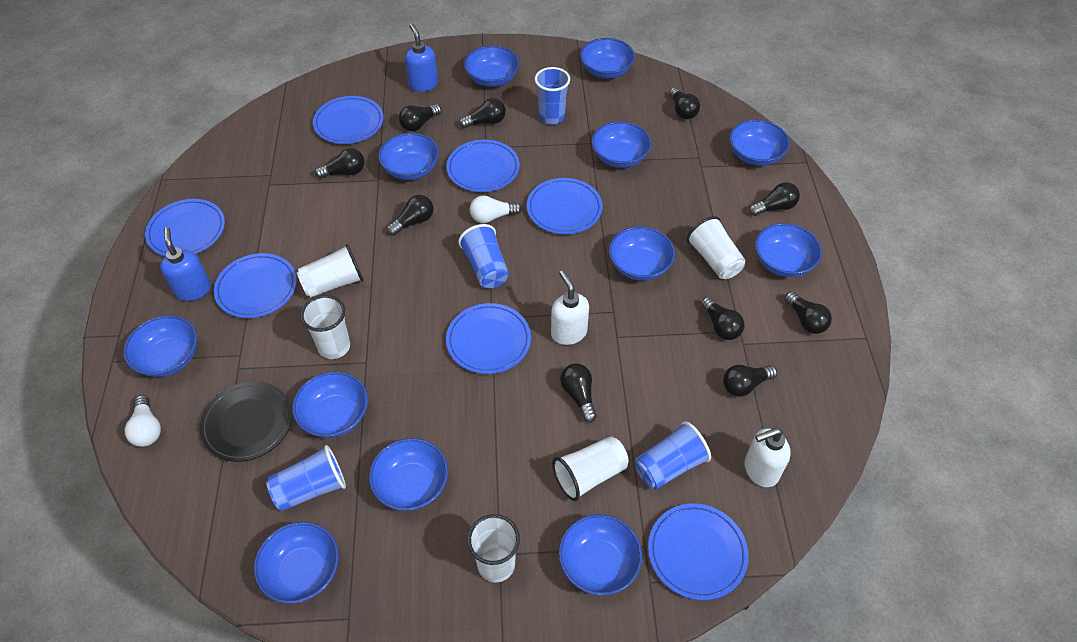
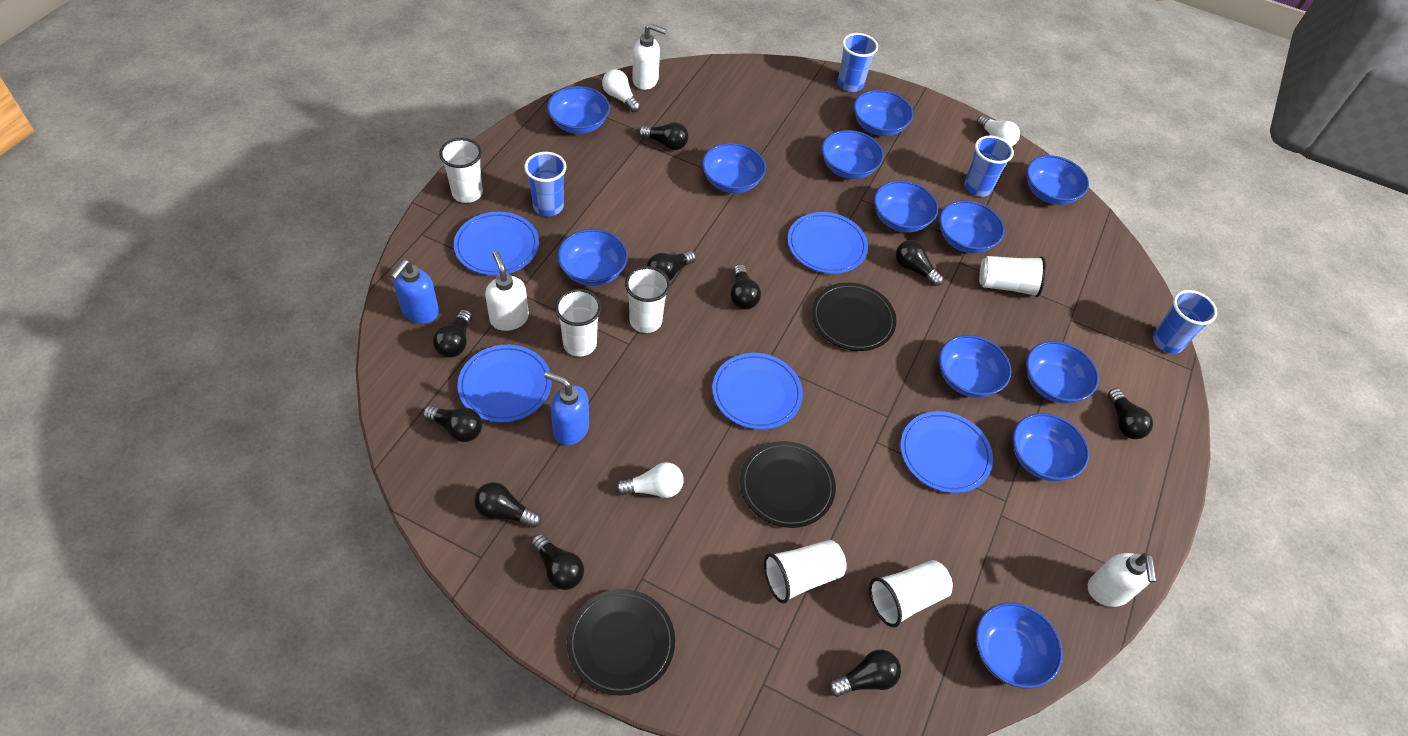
black plate: 1 -> 3
blue plate: 7 -> 5
white cup: 5 -> 6
white light bulb: 2 -> 3
white soap dispenser: 2 -> 3

